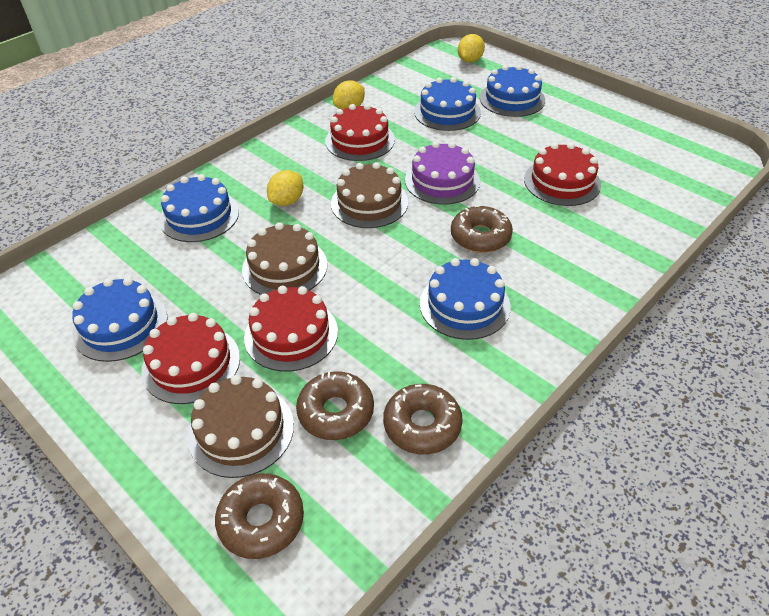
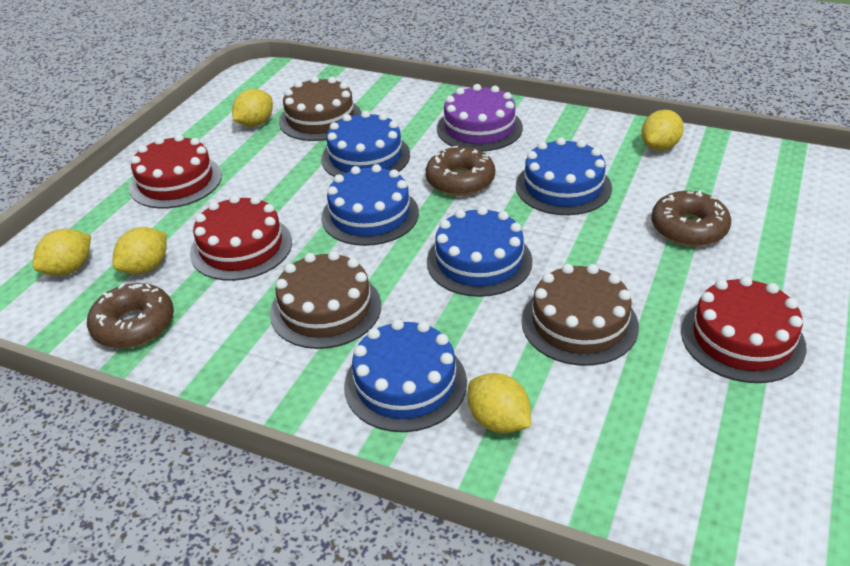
brown donut: 4 -> 3
red cake: 4 -> 3
yellow lemon: 3 -> 5

